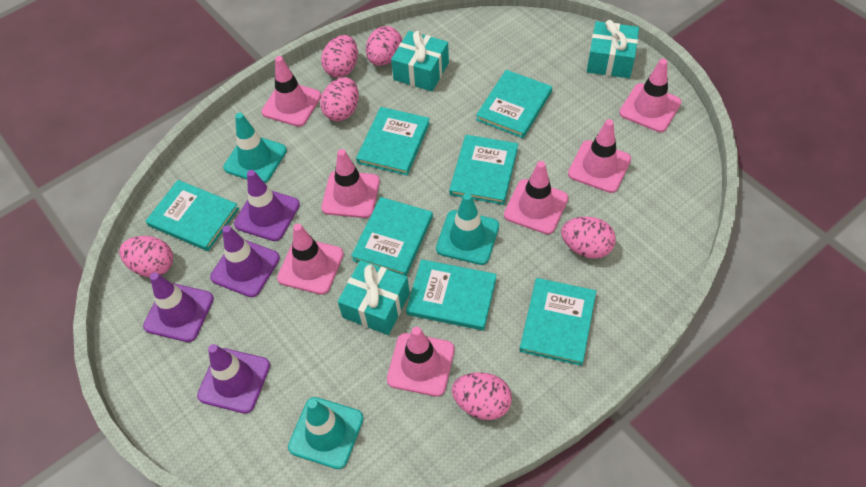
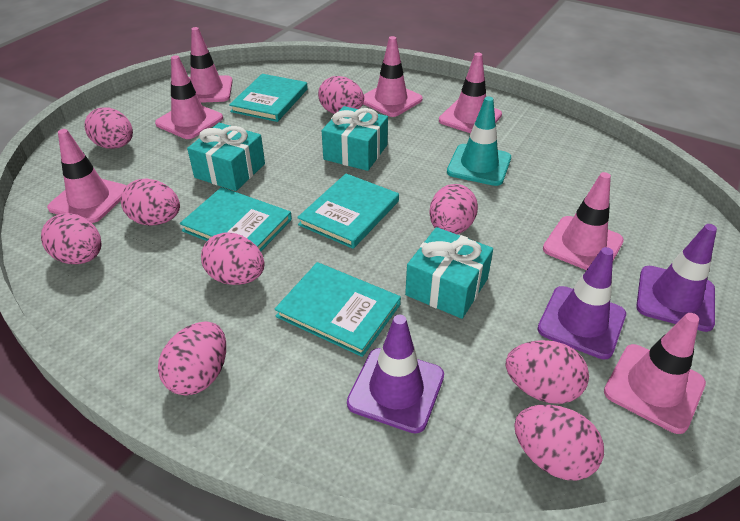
pink egg: 6 -> 9
purple traffic cone: 4 -> 3
turquoise book: 7 -> 4
turquoise traffic cone: 3 -> 1

